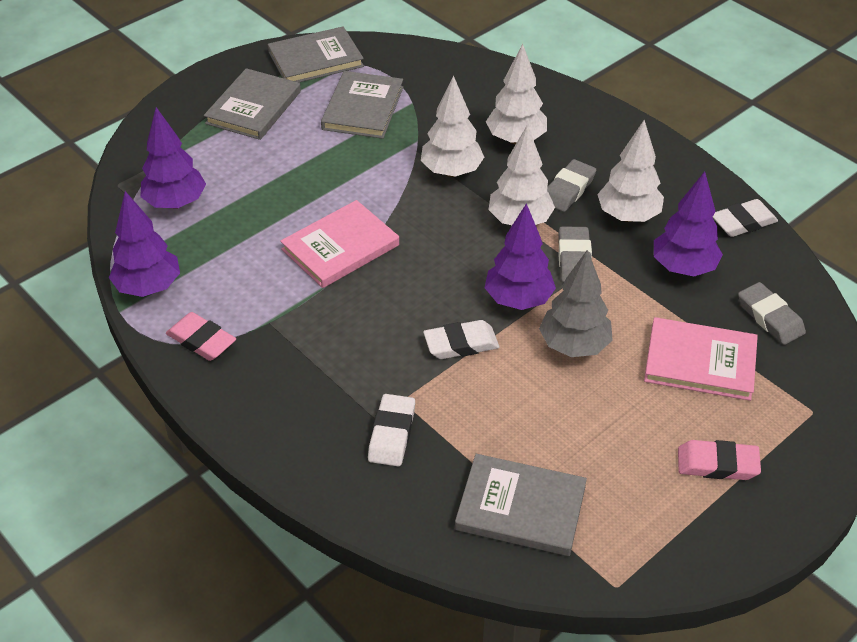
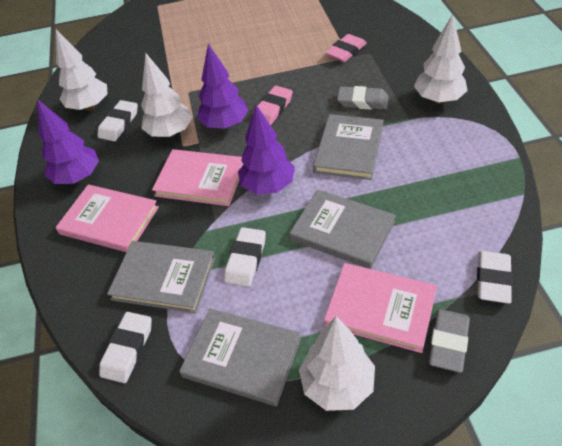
grey eraser: 3 -> 2
grey tree: 1 -> 0
pink book: 2 -> 3
purple tree: 4 -> 3
white eraser: 3 -> 4

